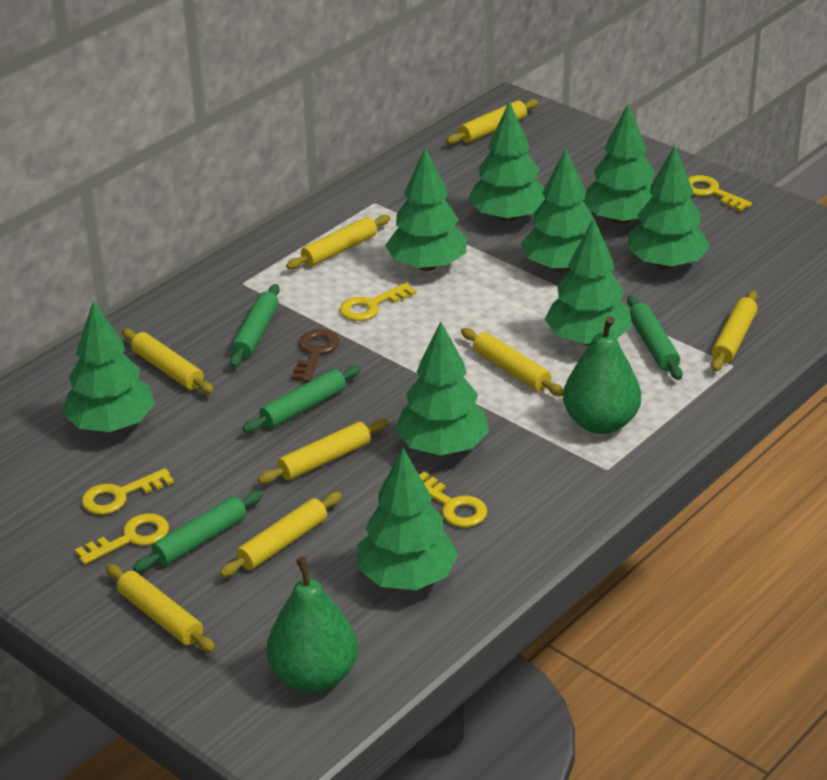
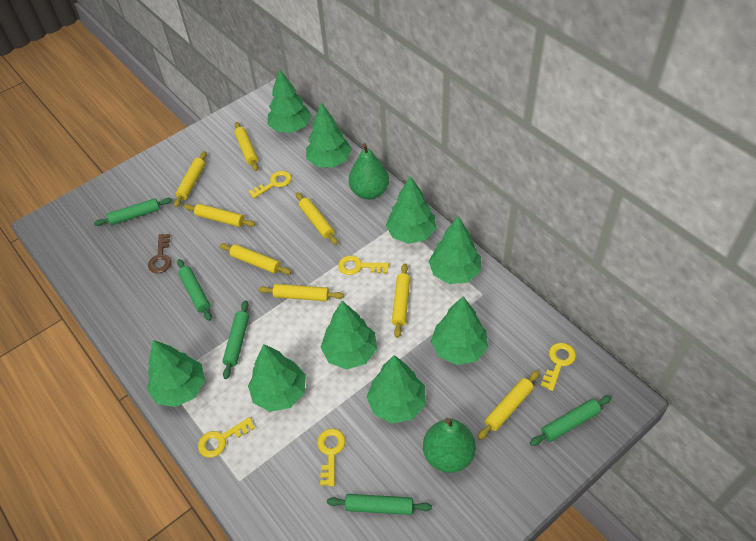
green rolling pin: 4 -> 5

